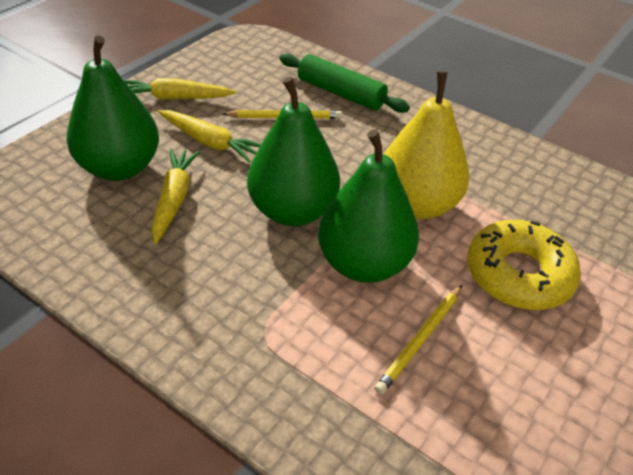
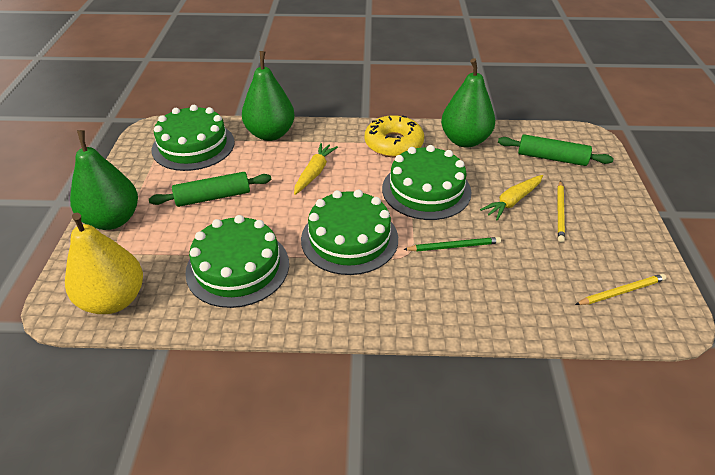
green cake: 0 -> 4
green pencil: 0 -> 1
green rolling pin: 1 -> 2
yellow carrot: 3 -> 2

